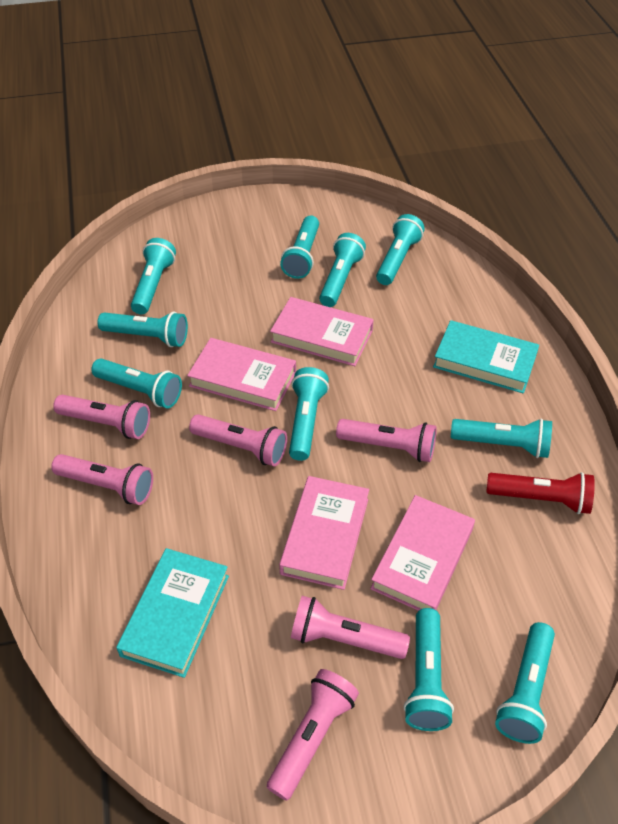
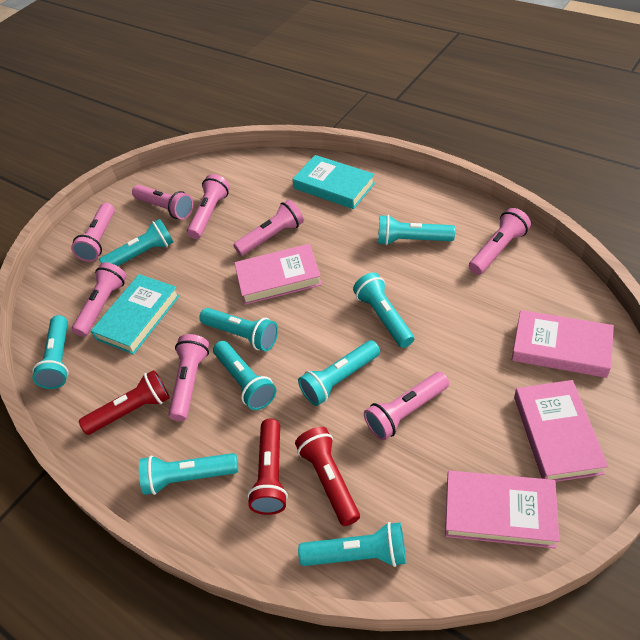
pink flashlight: 6 -> 8
red flashlight: 1 -> 3
turquoise flashlight: 10 -> 9

